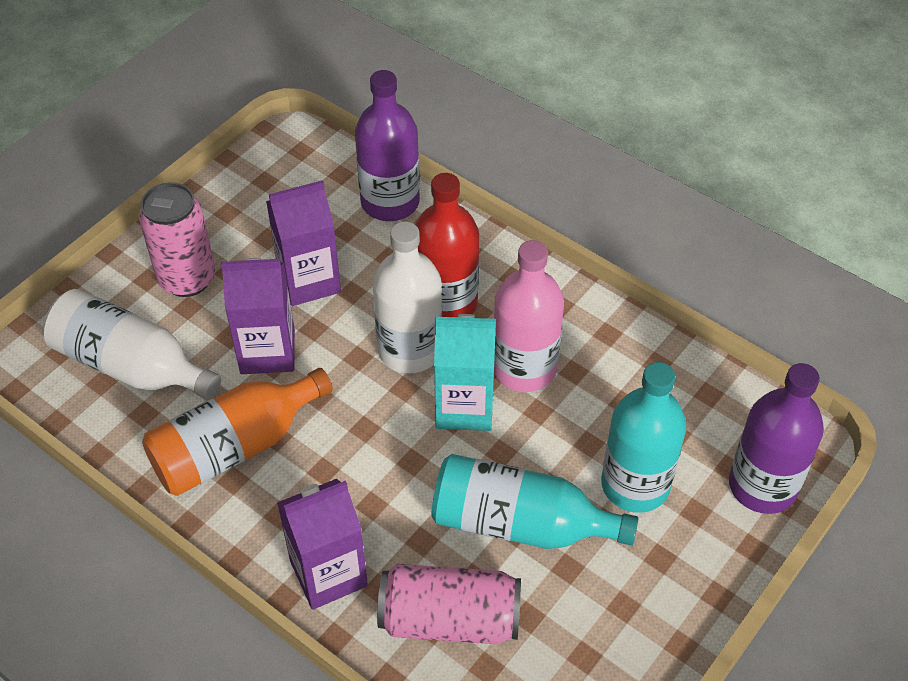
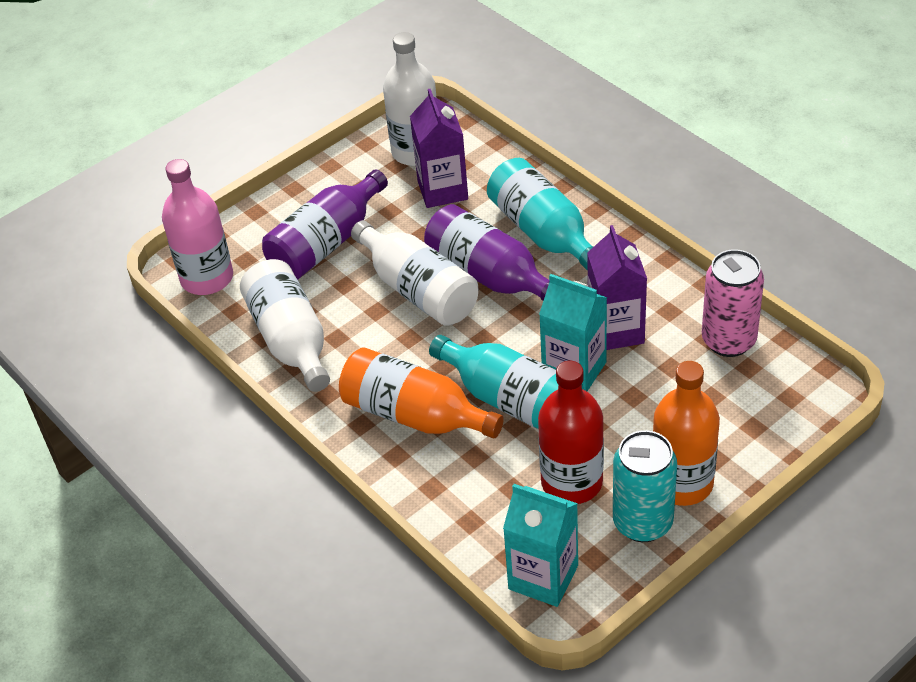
orange bottle: 1 -> 2
pink can: 2 -> 1
purple carton: 3 -> 2
turquoise can: 0 -> 1
turquoise carton: 1 -> 2
white bottle: 2 -> 3

